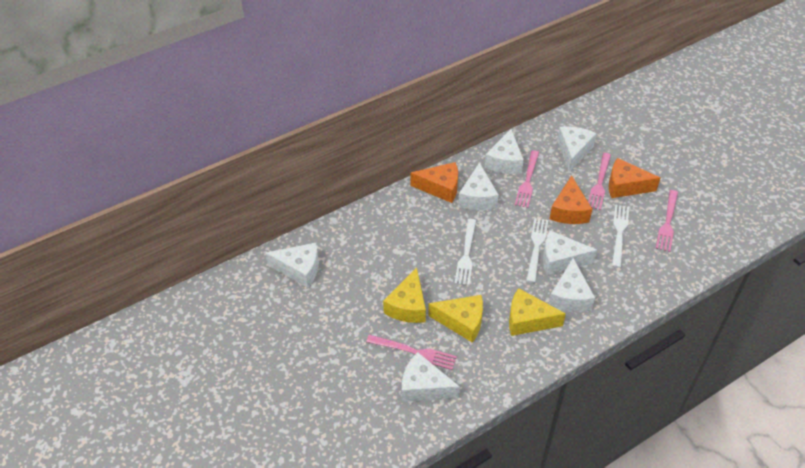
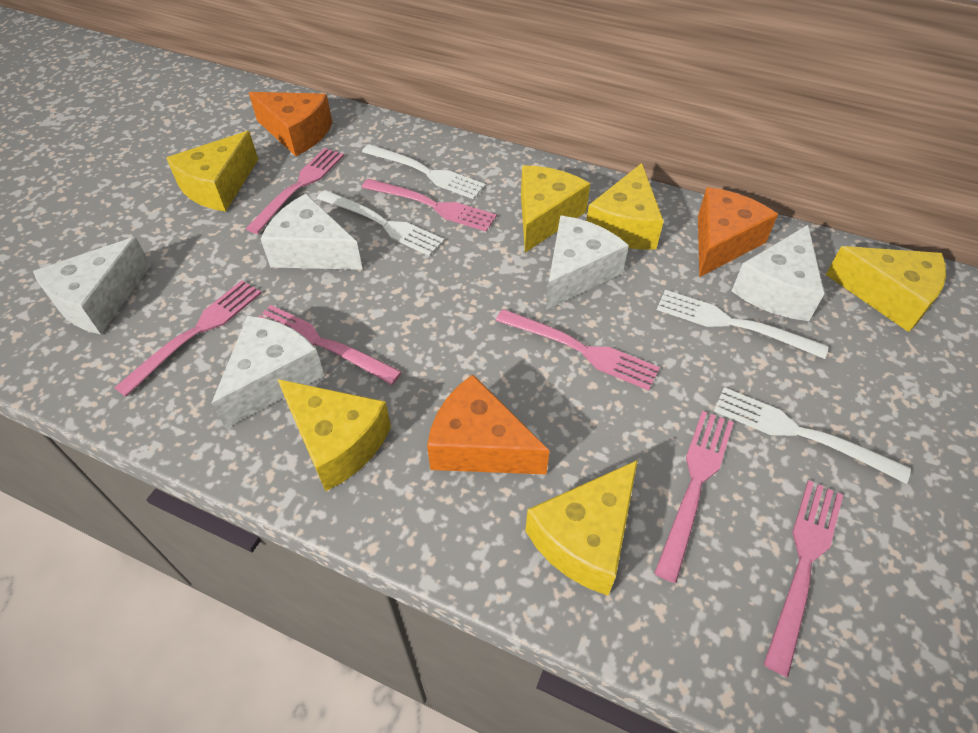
pink fork: 4 -> 7
white cheese: 7 -> 5
white fork: 3 -> 4
yellow cheese: 3 -> 6

